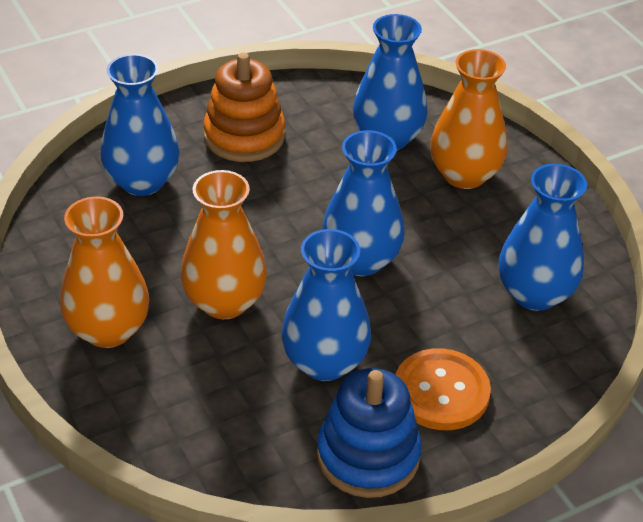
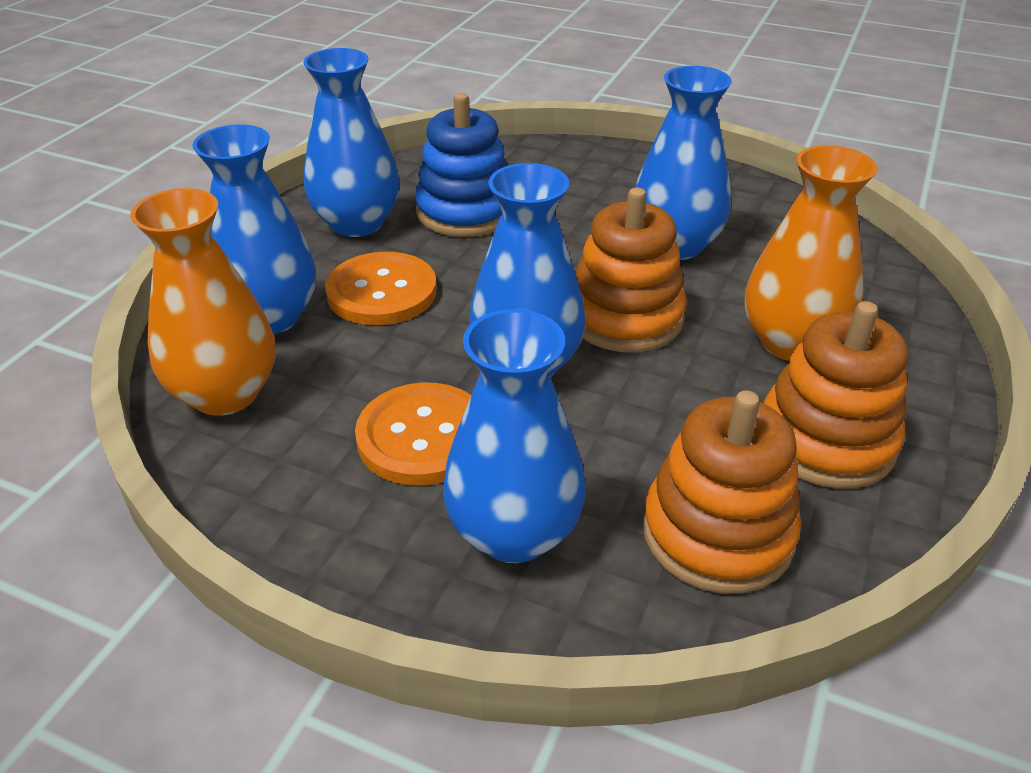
orange button: 1 -> 2
orange stacking toy: 1 -> 3
orange vase: 3 -> 2

